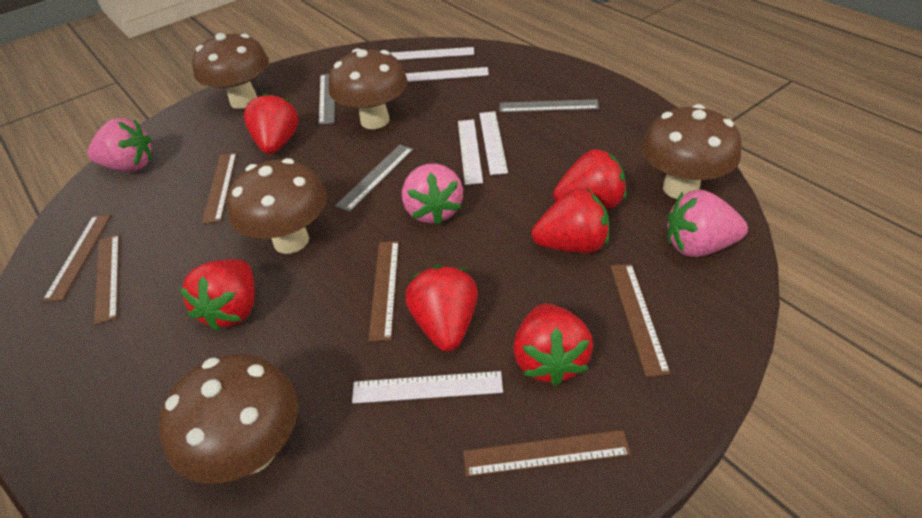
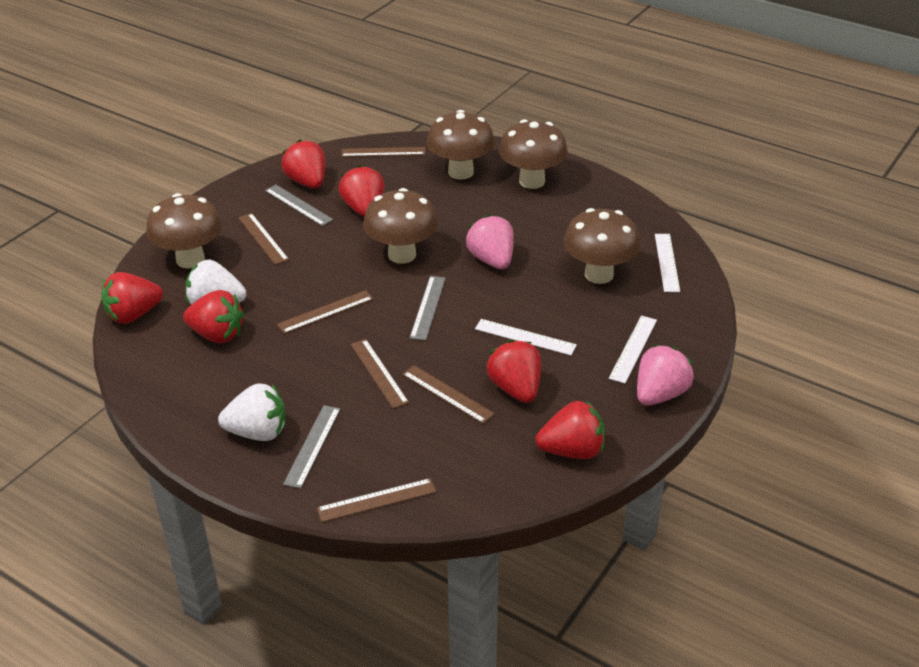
pink strawberry: 3 -> 2
white ruler: 5 -> 3
white strawberry: 0 -> 2

